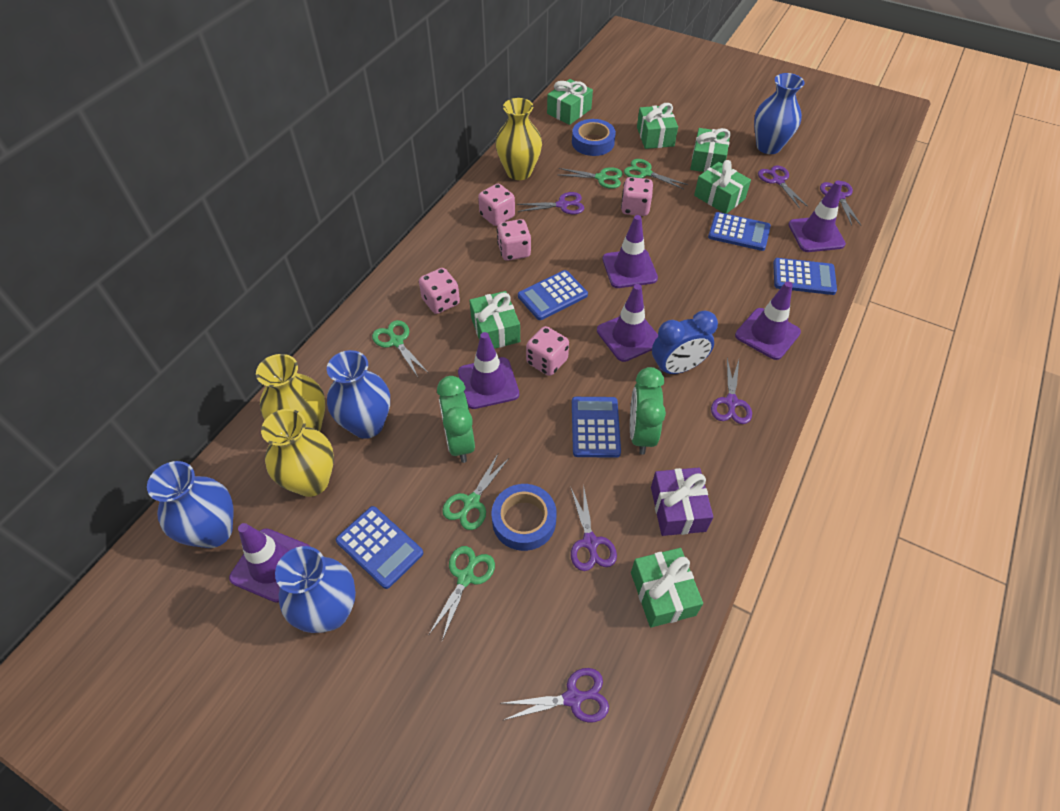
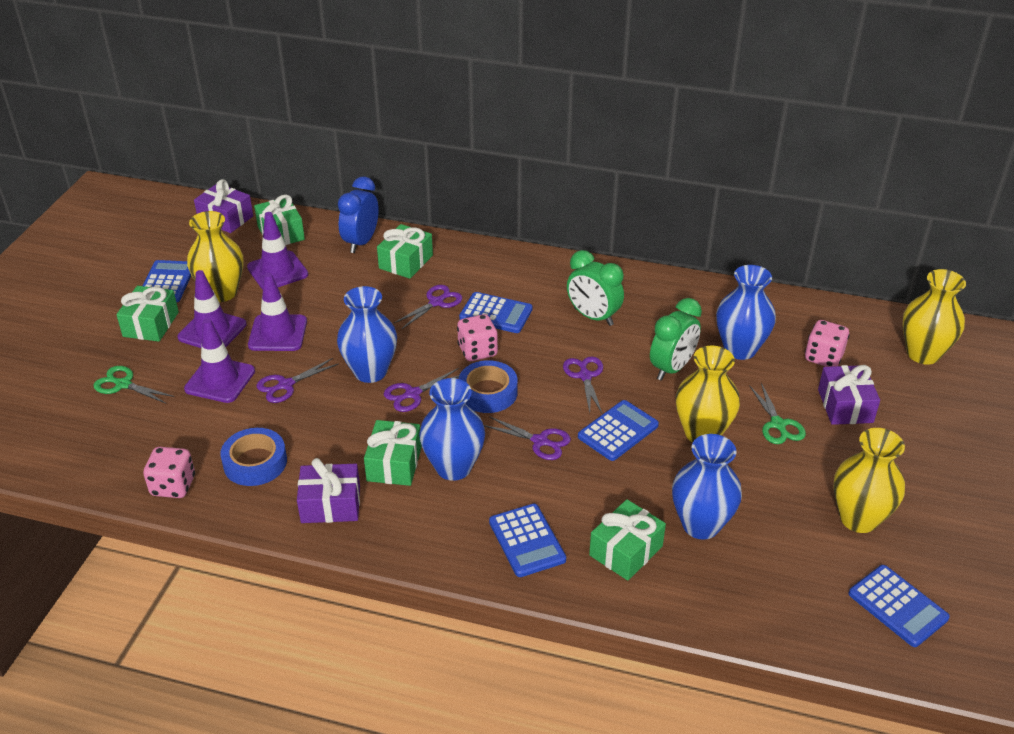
green gift: 6 -> 5
green scissors: 5 -> 2
pink dice: 5 -> 3
purple gift: 1 -> 3
purple scissors: 6 -> 5
purple traffic cone: 6 -> 4
yellow vase: 3 -> 4

